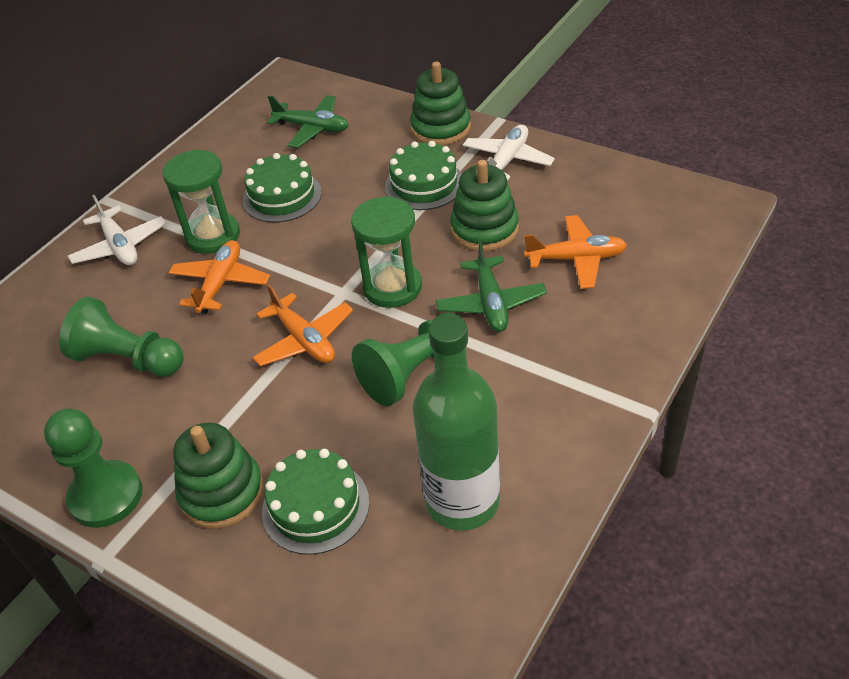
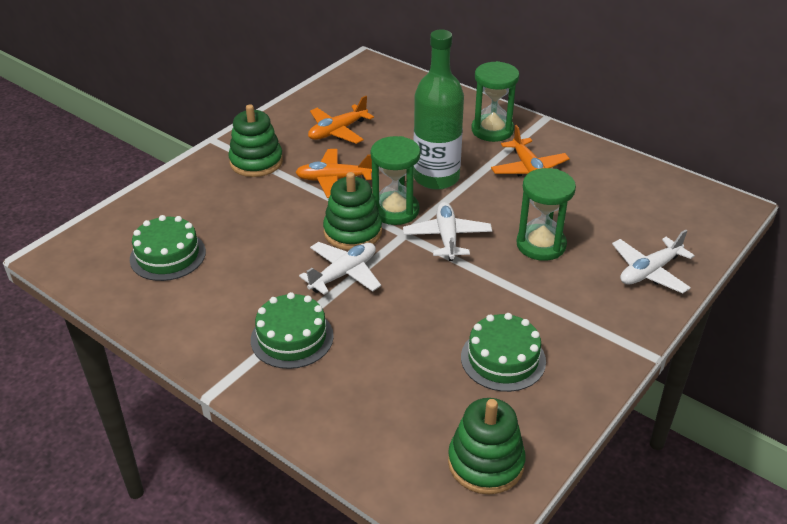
green hourglass: 2 -> 3
green pawn: 3 -> 0
green plane: 2 -> 0
white plane: 2 -> 3

